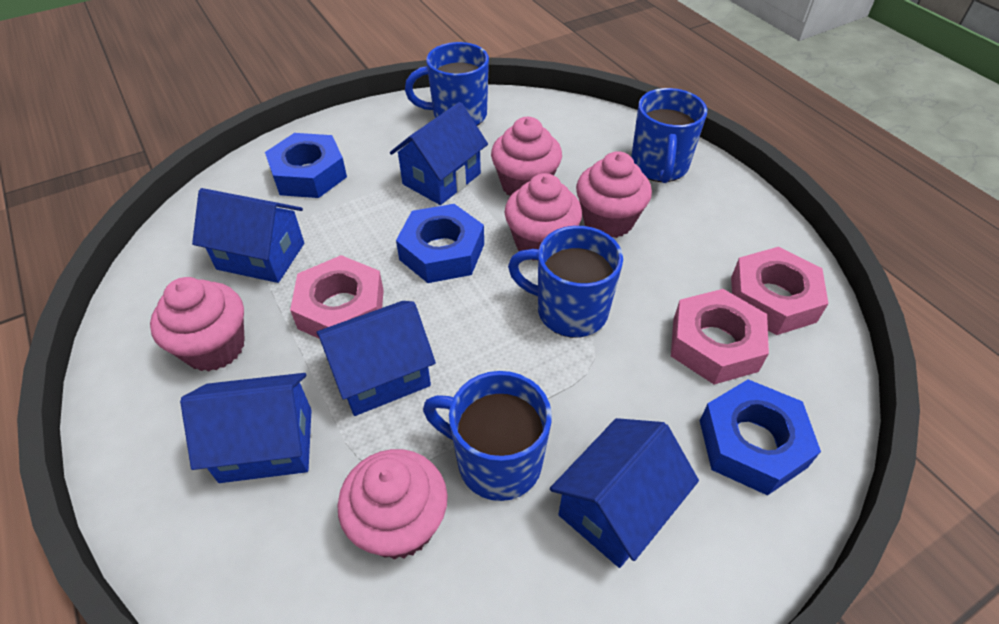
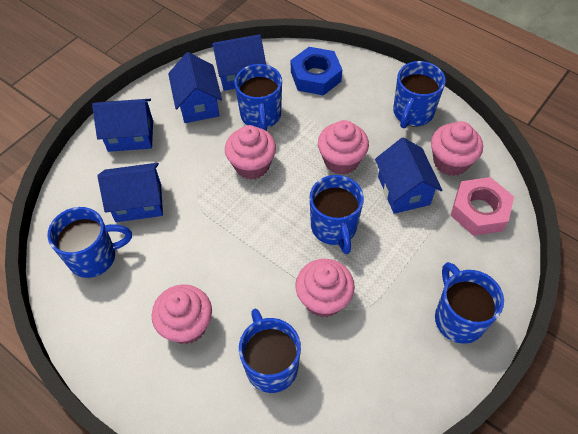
blue mug: 4 -> 6
blue nut: 3 -> 1
pink nut: 3 -> 1

